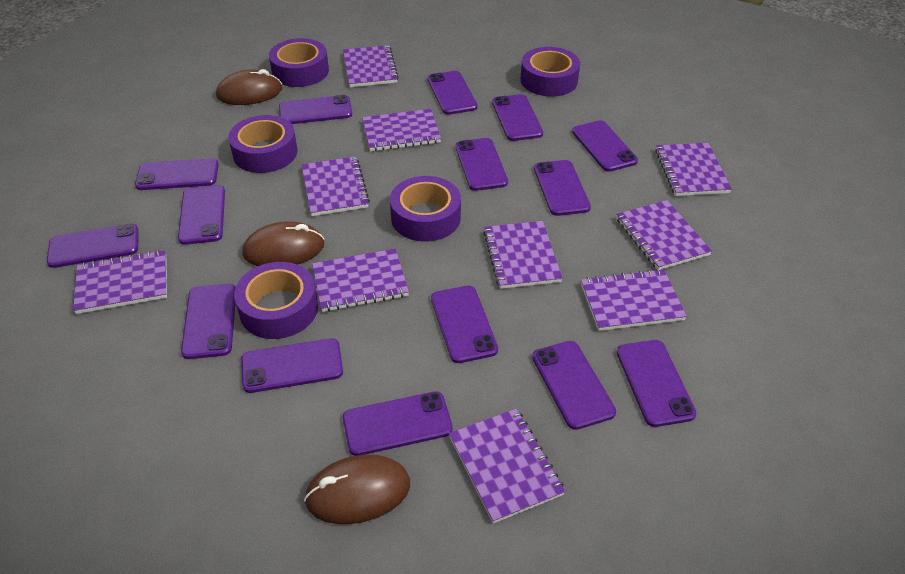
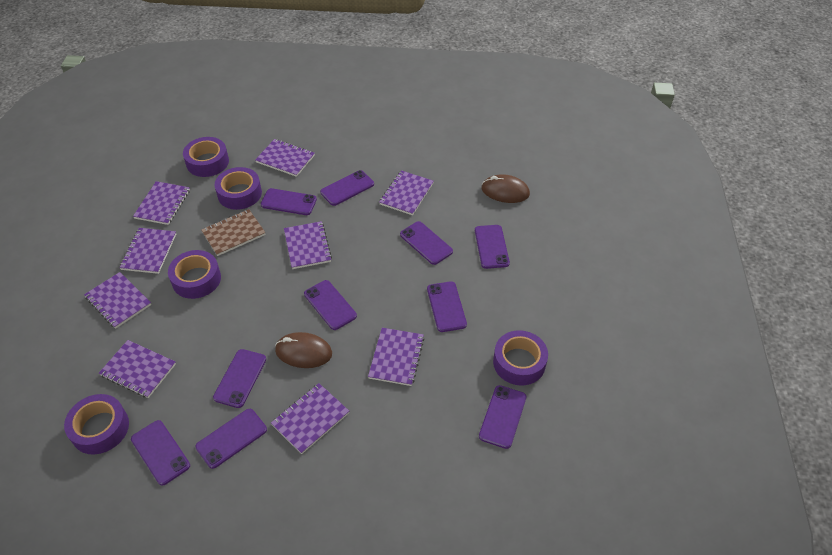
brown mouse: 3 -> 2
brown notebook: 0 -> 1
purple notebook: 10 -> 9
purple phone: 15 -> 10

